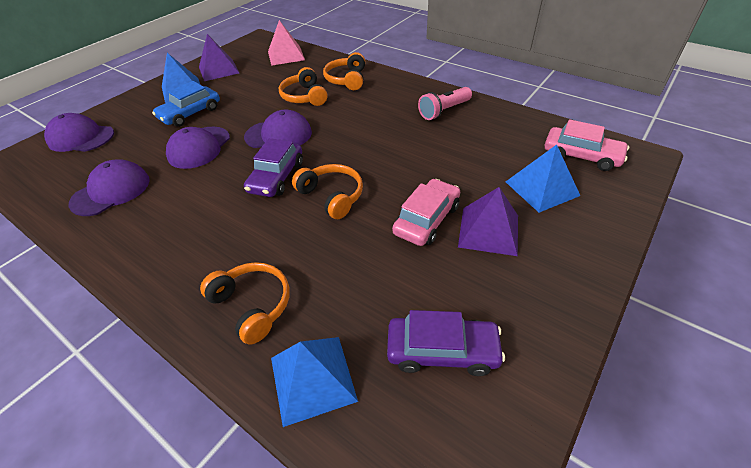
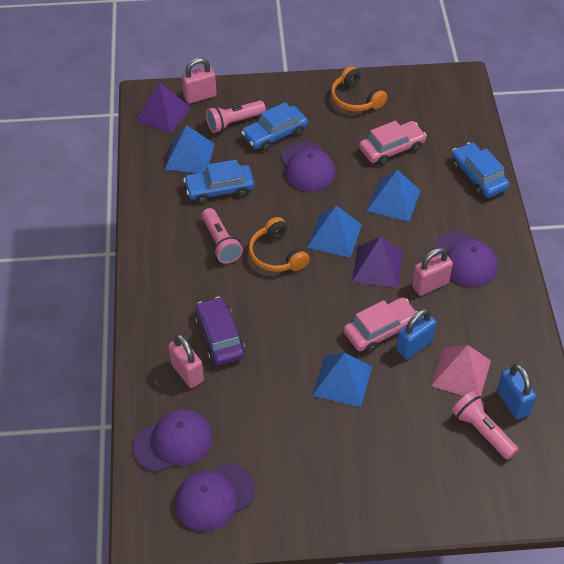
blue car: 1 -> 3
blue padlock: 0 -> 2
blue pyramid: 3 -> 4
orange headphones: 4 -> 2
pink flashlight: 1 -> 3
pink padlock: 0 -> 3
purple car: 2 -> 1

